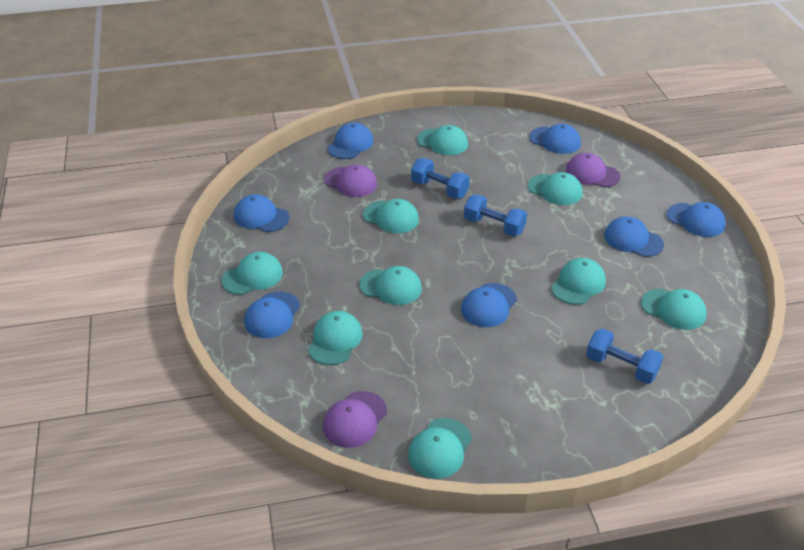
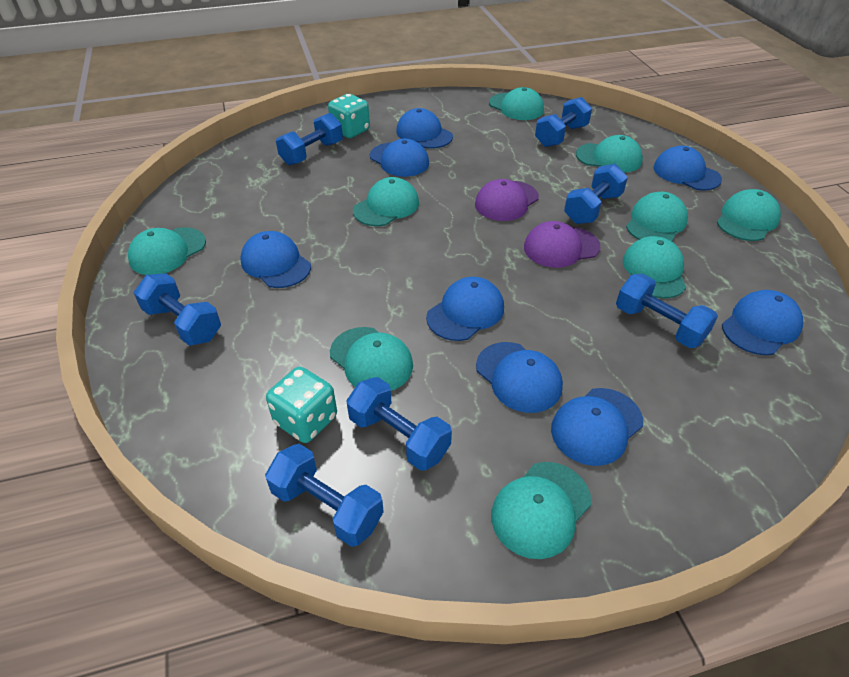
blue cap: 7 -> 8
blue dumbbell: 3 -> 7
purple cap: 3 -> 2
turquoise dice: 0 -> 2

